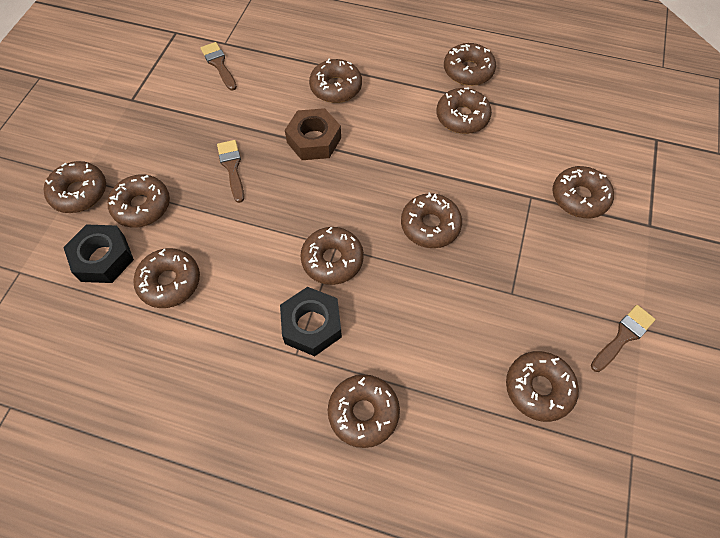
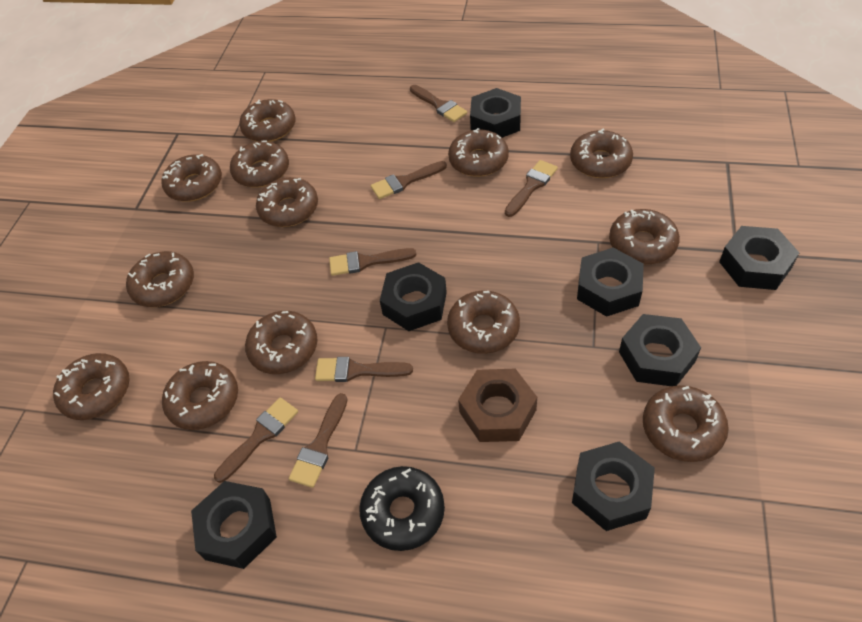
black donut: 0 -> 1
black nut: 2 -> 7
brown brush: 3 -> 7
brown donut: 11 -> 13

